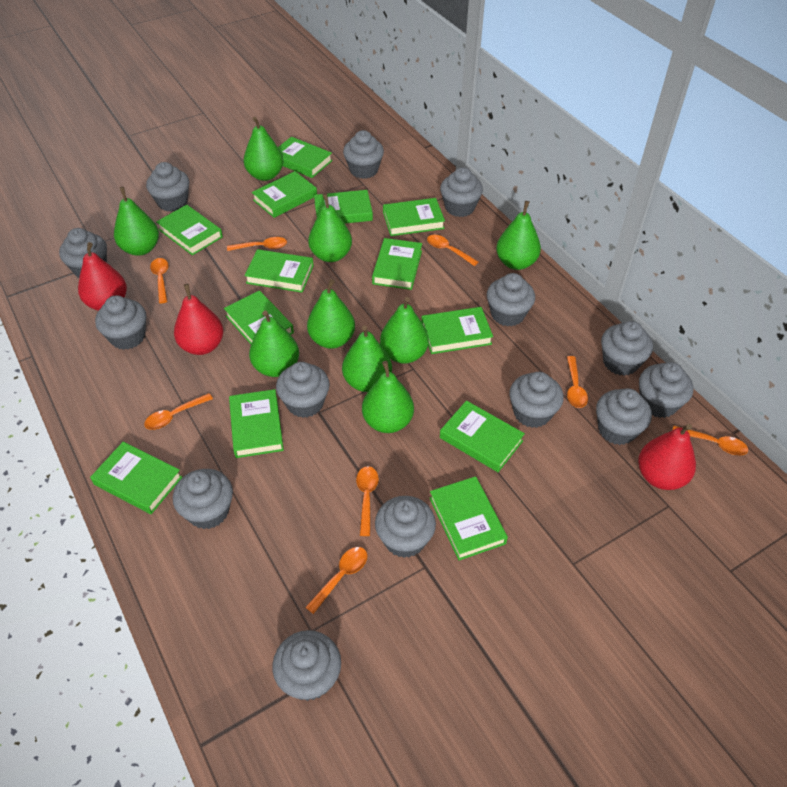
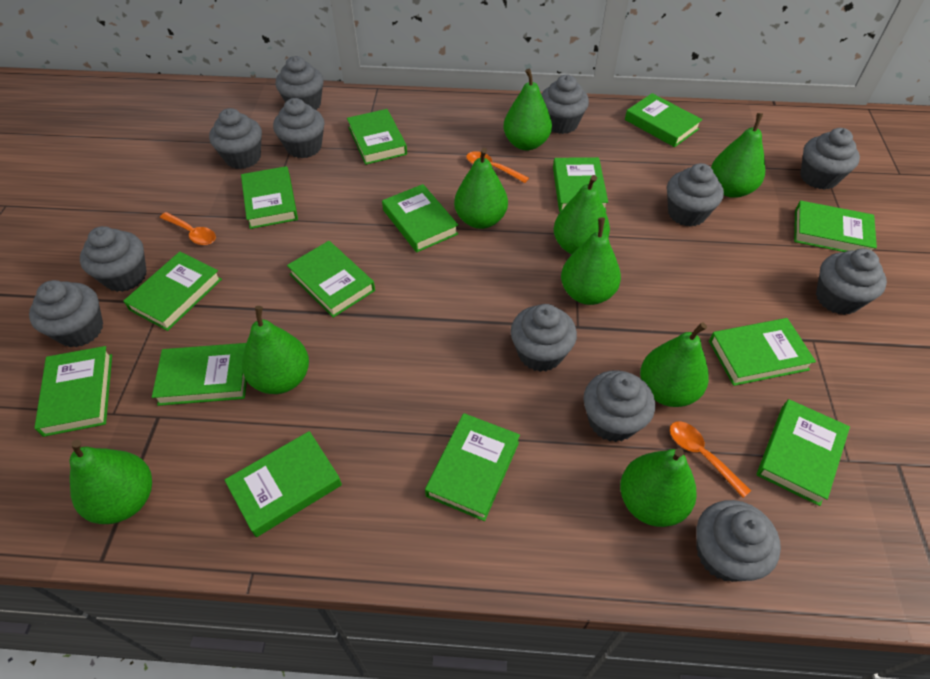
green book: 13 -> 14
grey cupcake: 14 -> 12
orange spoon: 8 -> 3
red pear: 3 -> 0

